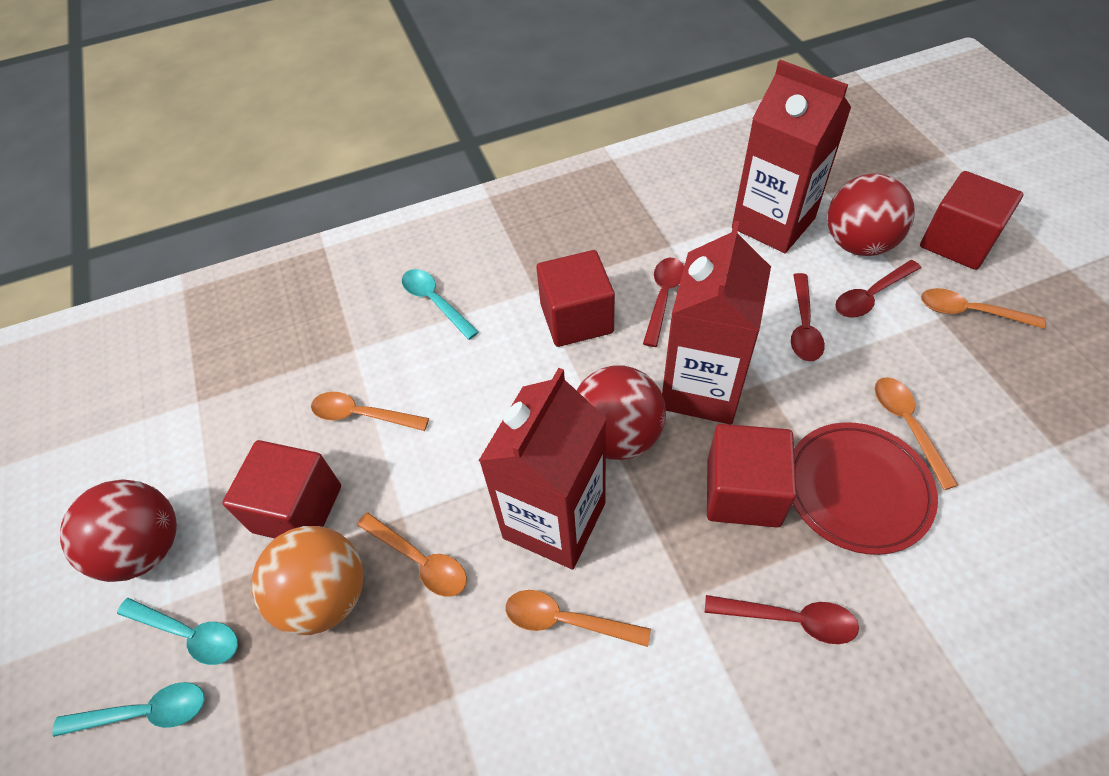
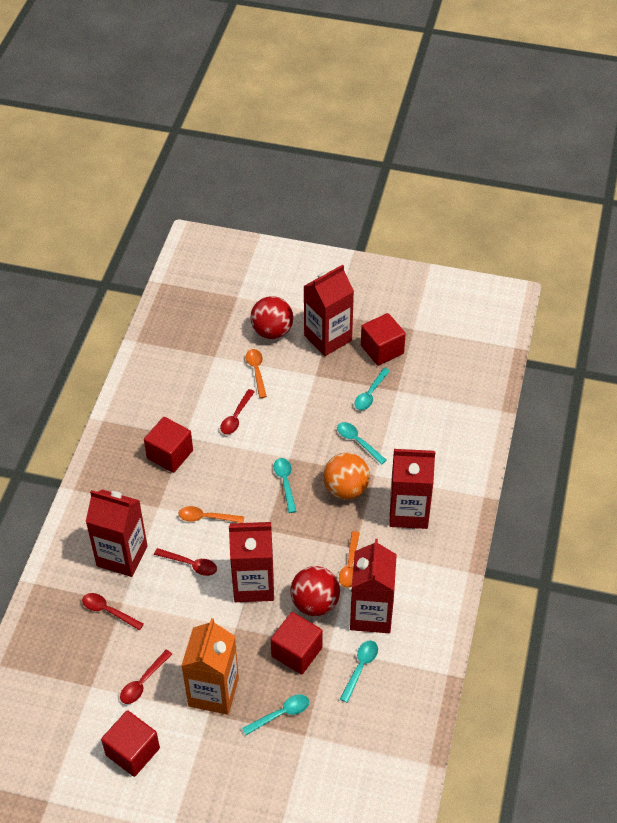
orange carton: 0 -> 1
orange spoon: 5 -> 3
red ball: 3 -> 2
red carton: 3 -> 5
red plate: 1 -> 0
turquoise spoon: 3 -> 5

